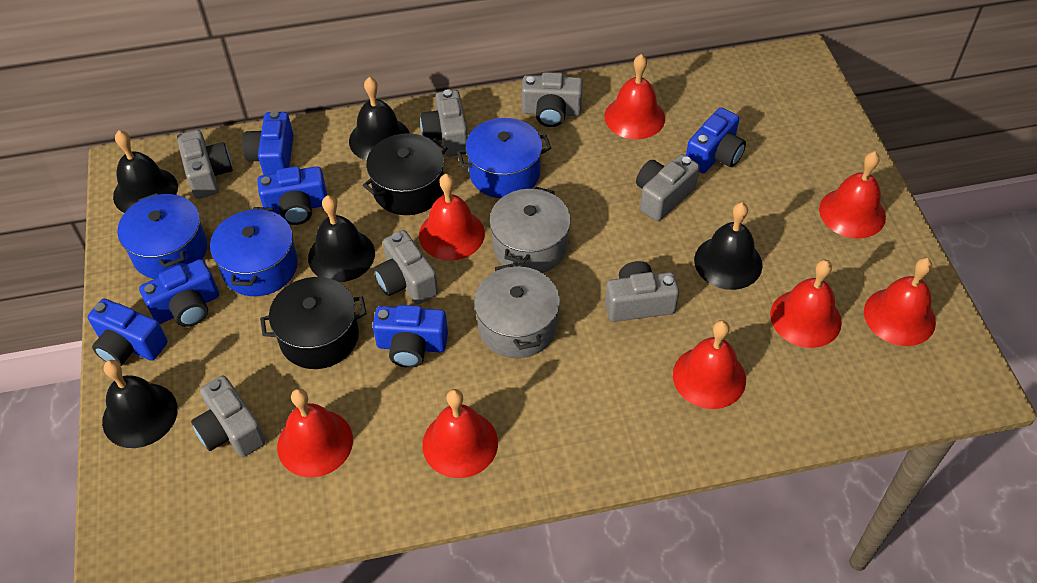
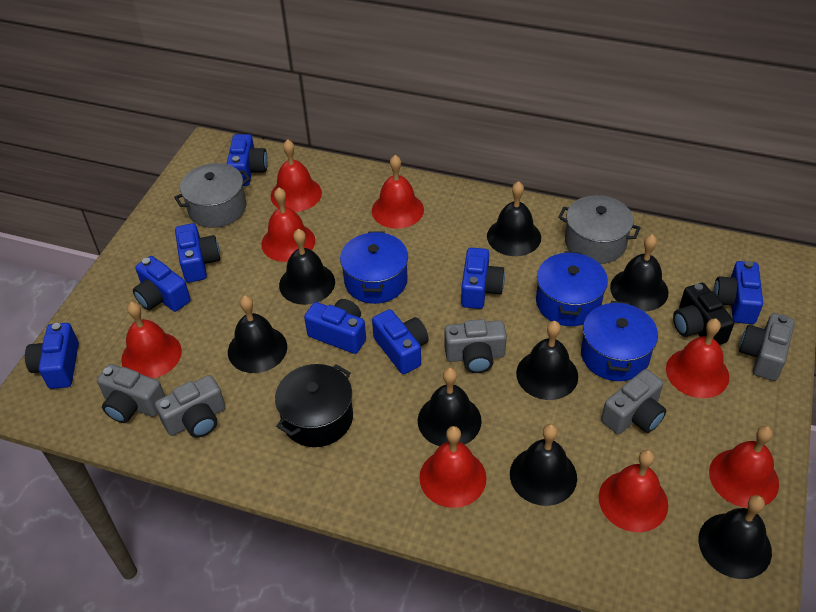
black bell: 5 -> 8
black camera: 0 -> 1
black pot: 2 -> 1
blue camera: 6 -> 8
grey camera: 7 -> 5

